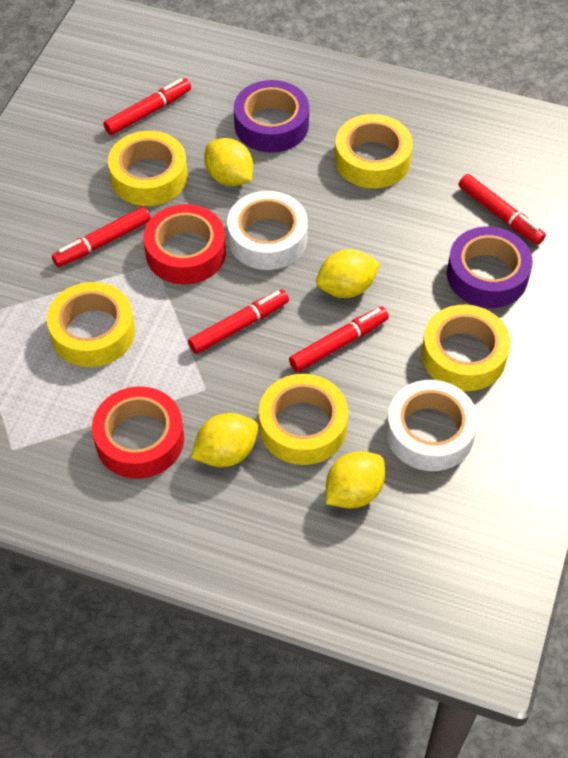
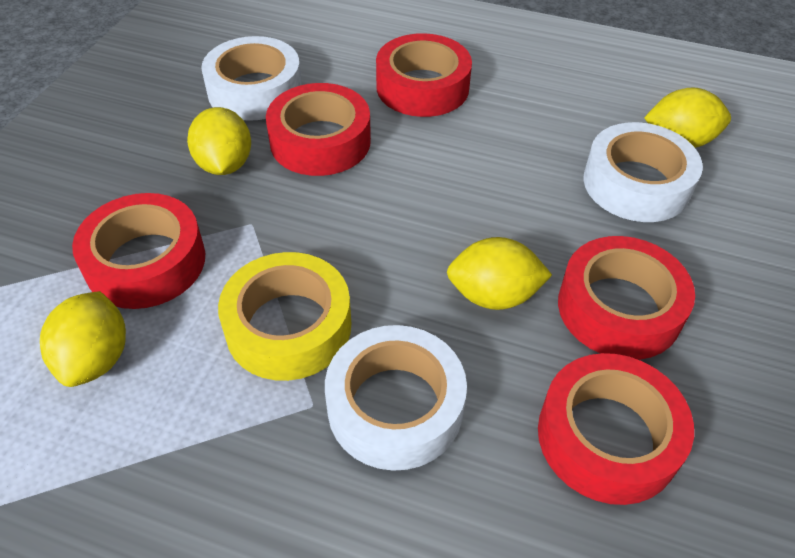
purple tape: 2 -> 0
red marker: 5 -> 0
red tape: 2 -> 5
white tape: 2 -> 3
yellow tape: 5 -> 1

